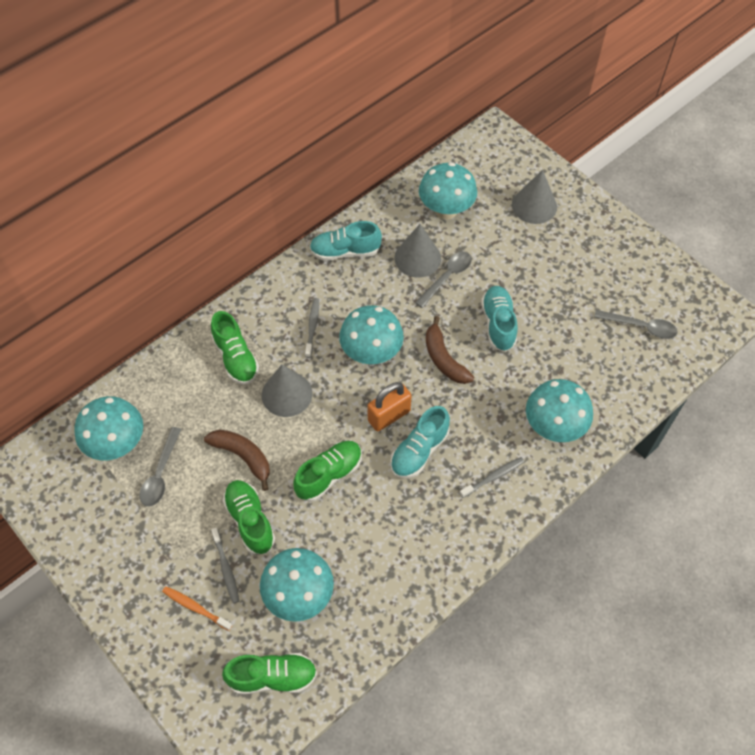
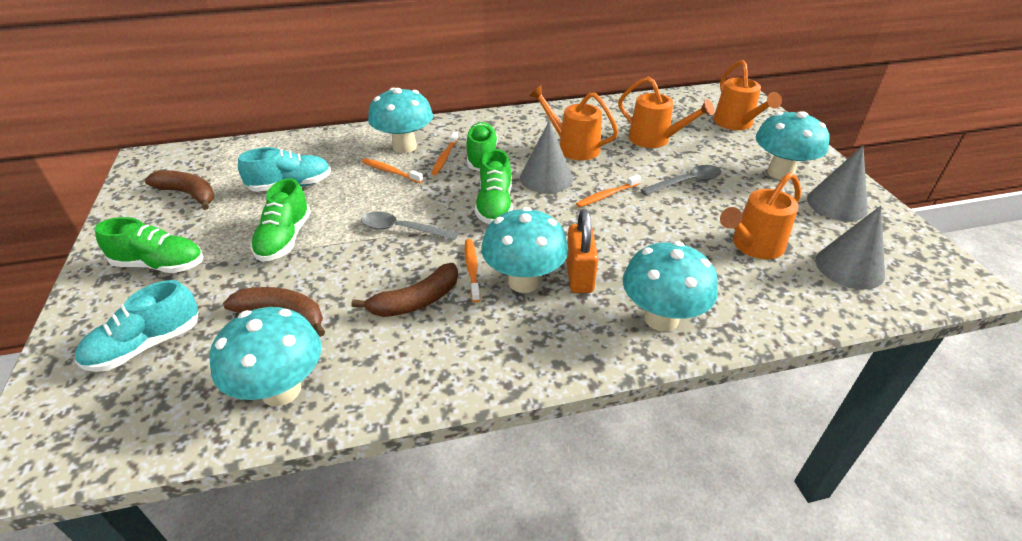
brown banana: 2 -> 3
grey spoon: 3 -> 2
grey toothbrush: 3 -> 0
orange toothbrush: 1 -> 4
orange watering can: 0 -> 4
turquoise shoe: 3 -> 2

